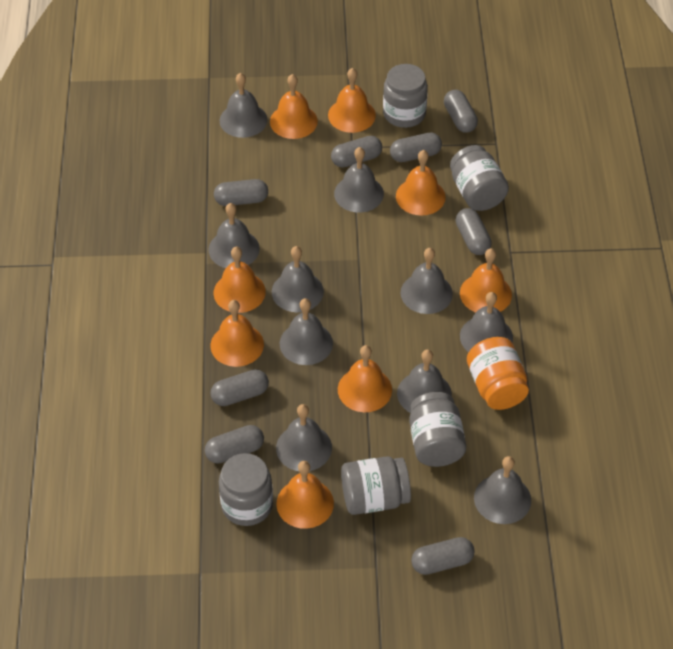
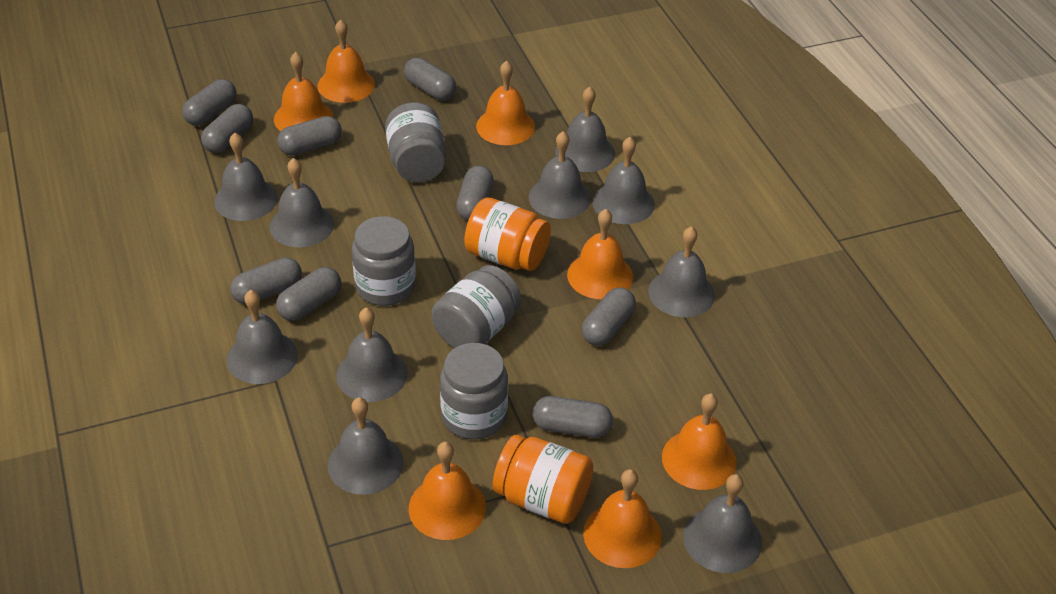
grey capsule: 8 -> 9
grey jar: 5 -> 4
orange bell: 8 -> 7
orange jar: 1 -> 2

